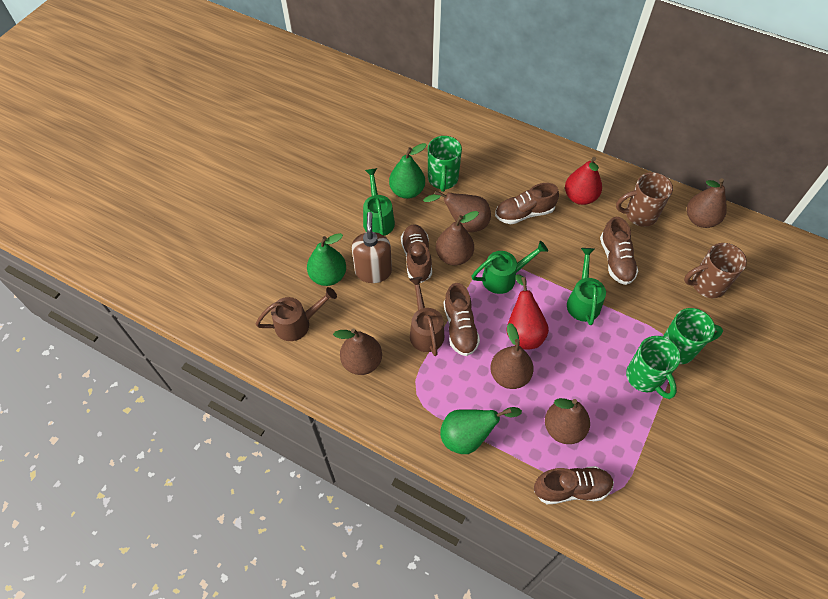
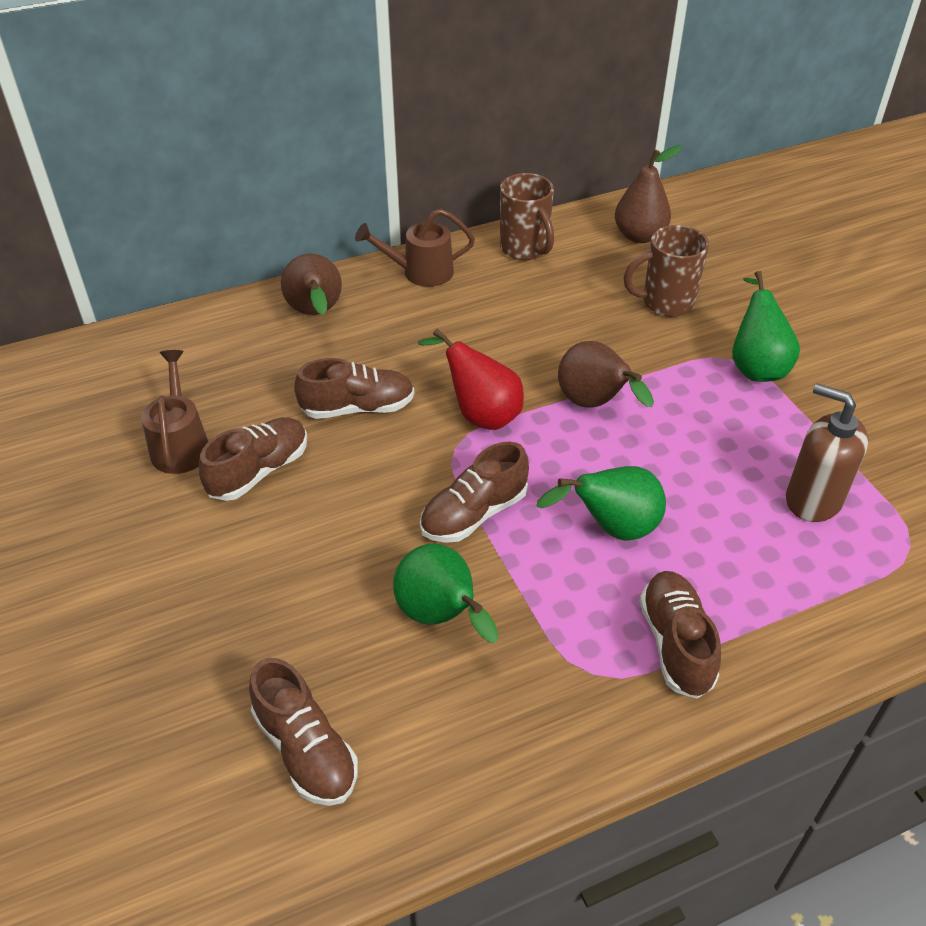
brown pear: 6 -> 3
green mug: 3 -> 0
green watering can: 3 -> 0
red pear: 2 -> 1

